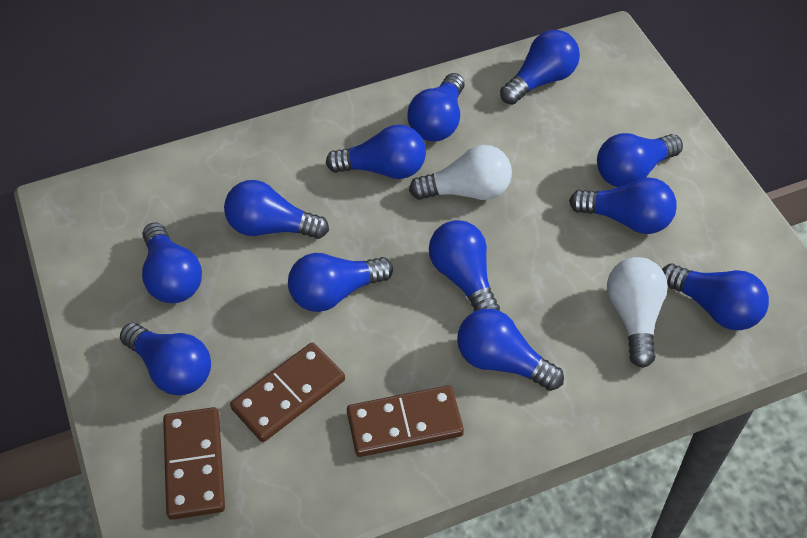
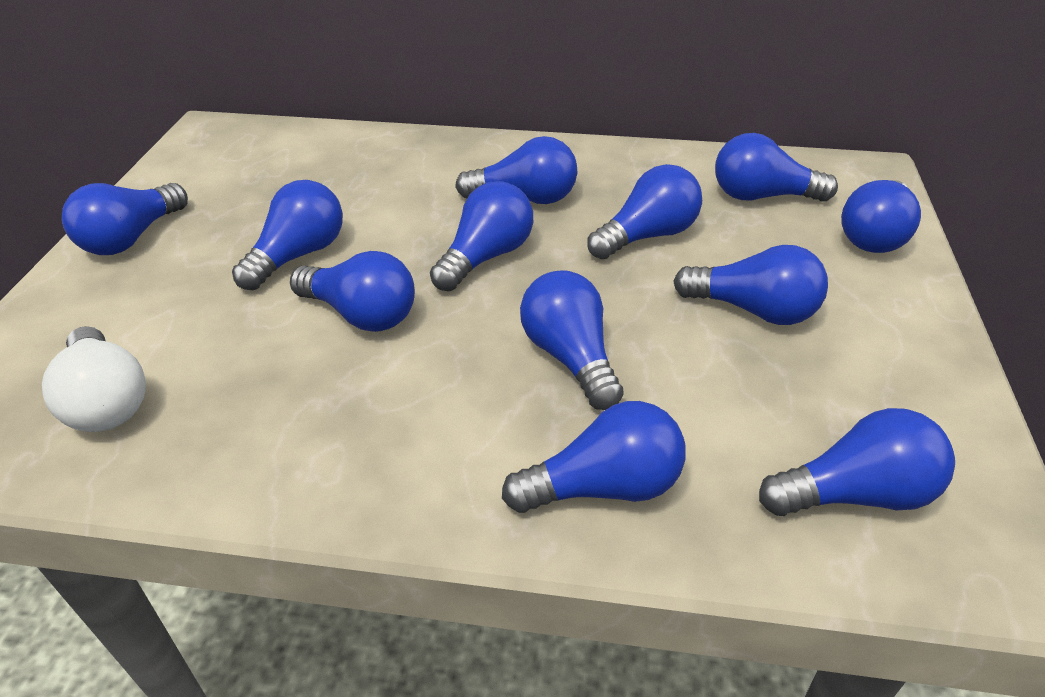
brown domino: 3 -> 0
white light bulb: 2 -> 1

